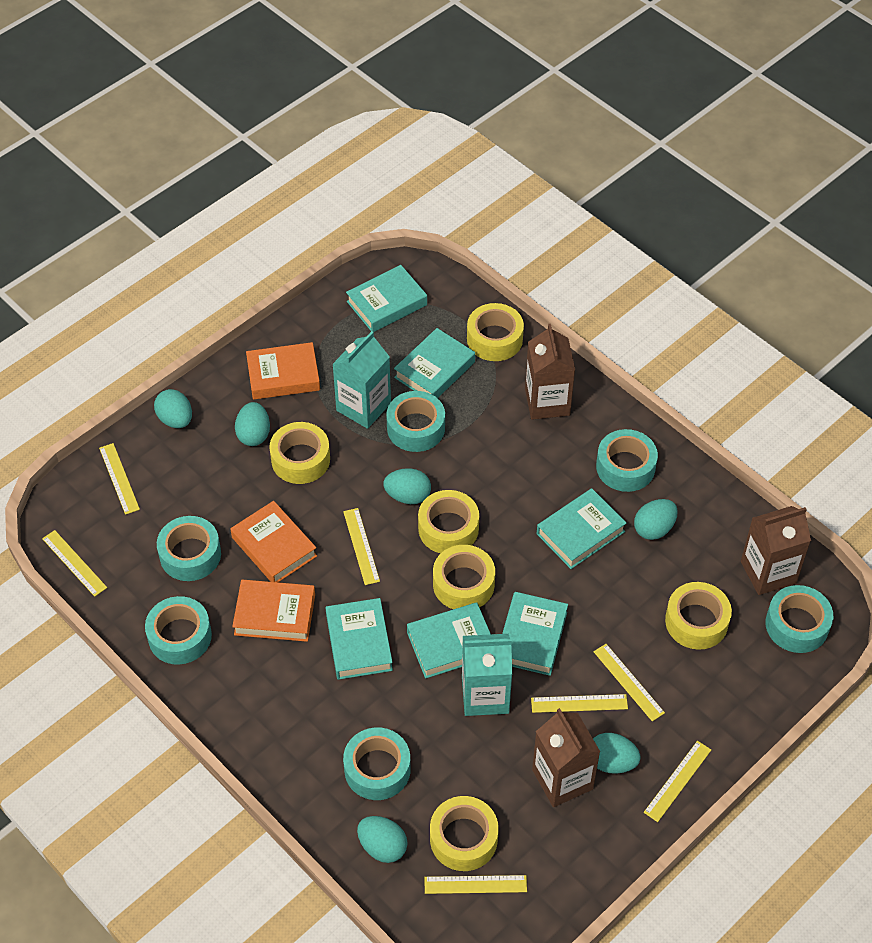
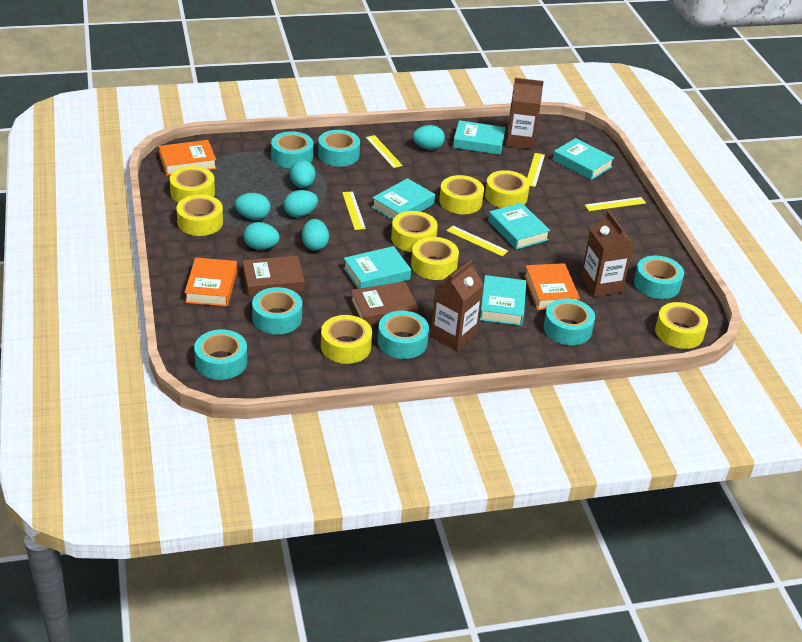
brown book: 0 -> 2
turquoise carton: 2 -> 0
turquoise tape: 6 -> 7
yellow ruler: 7 -> 5
yellow tape: 6 -> 8

